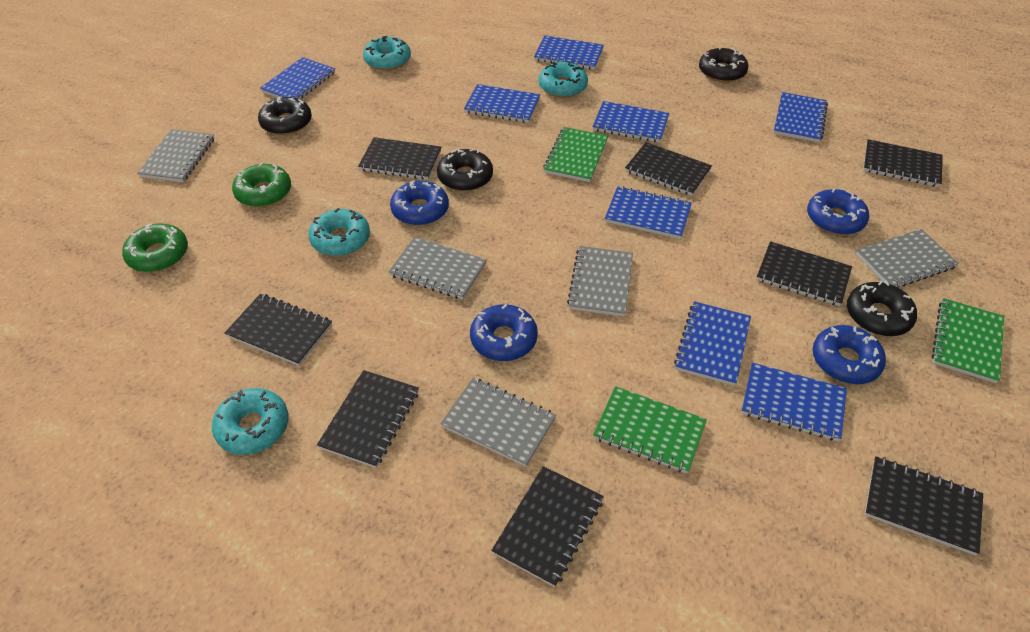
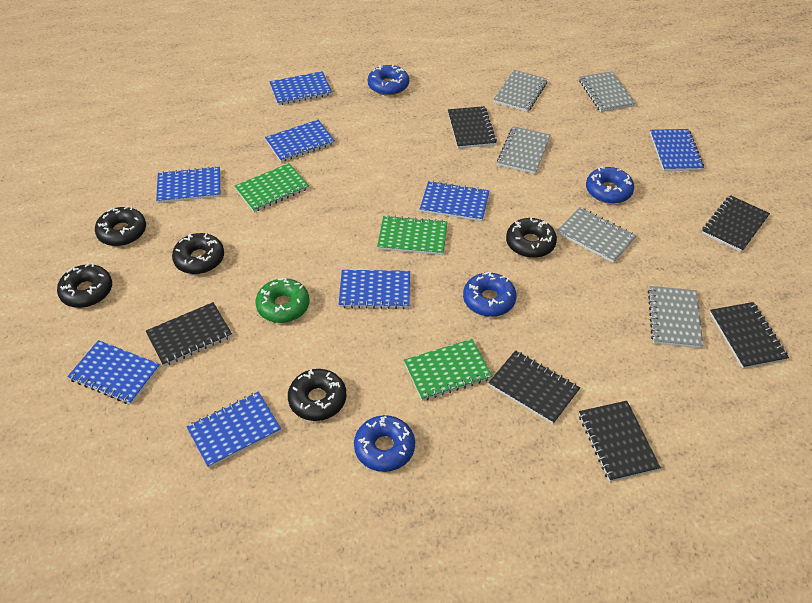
black donut: 4 -> 5
black notebook: 8 -> 6
green donut: 2 -> 1
turquoise donut: 4 -> 0

